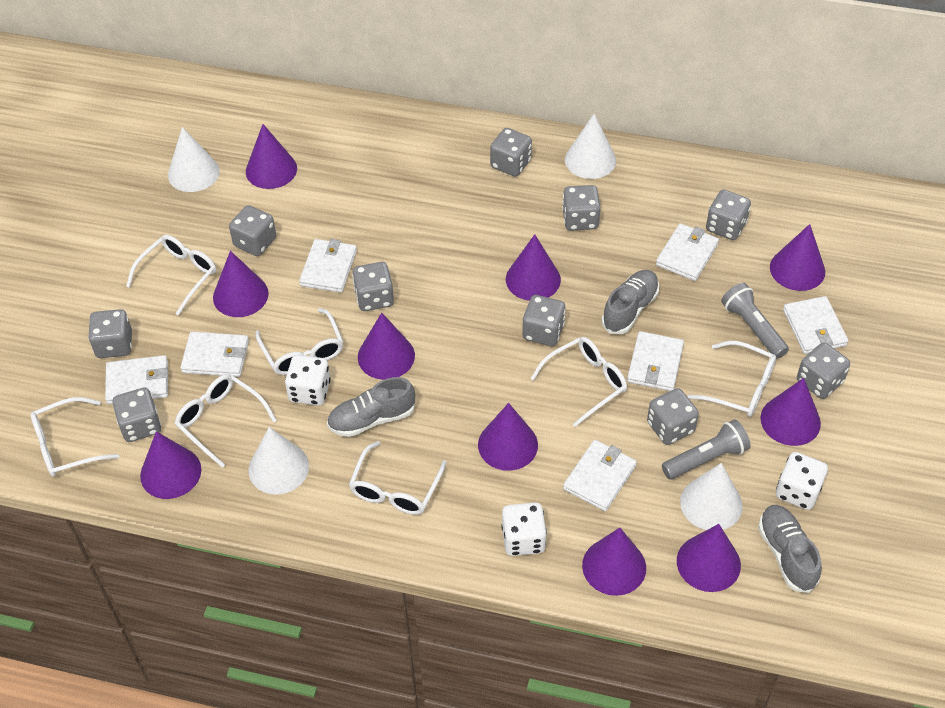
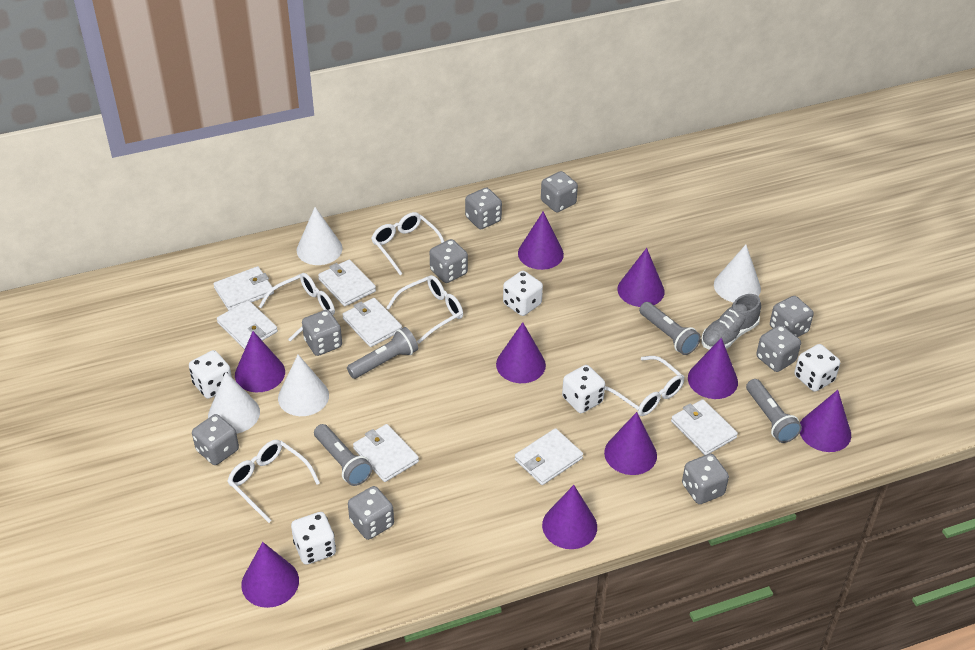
grey dice: 10 -> 9
grey flashlight: 2 -> 4
grey shoe: 3 -> 1
purple cone: 10 -> 9
white dice: 3 -> 5
white glasses: 7 -> 5

